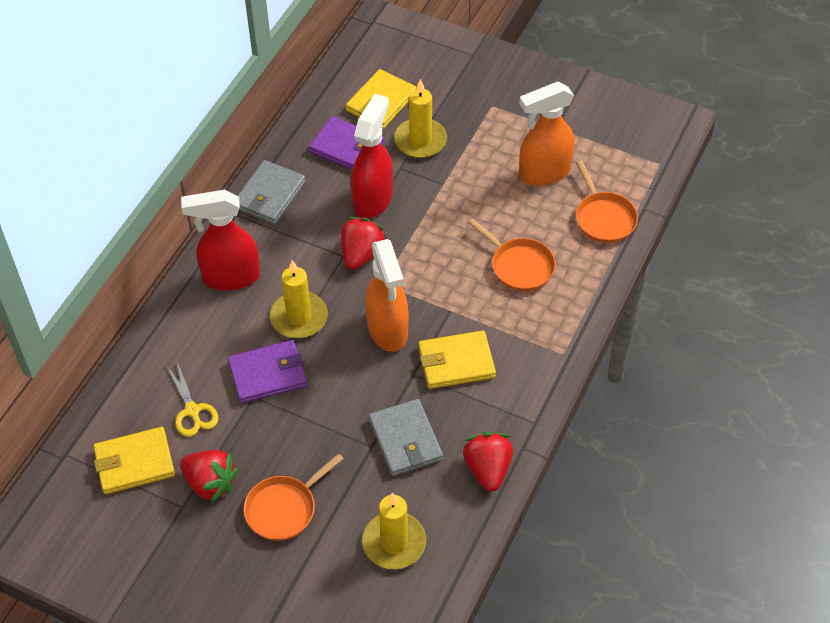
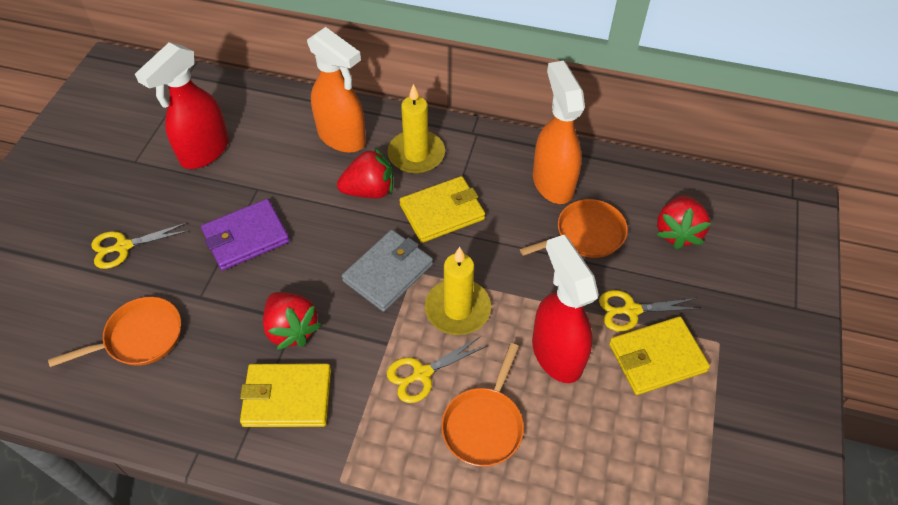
grey wallet: 2 -> 1
purple wallet: 2 -> 1
yellow candle: 3 -> 2
yellow scissors: 1 -> 3

